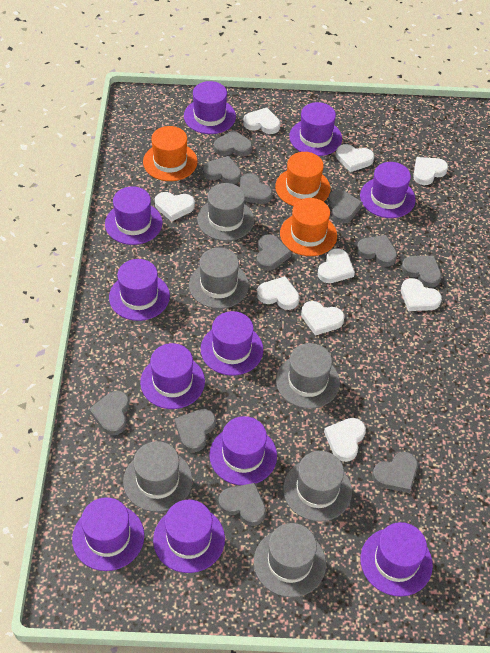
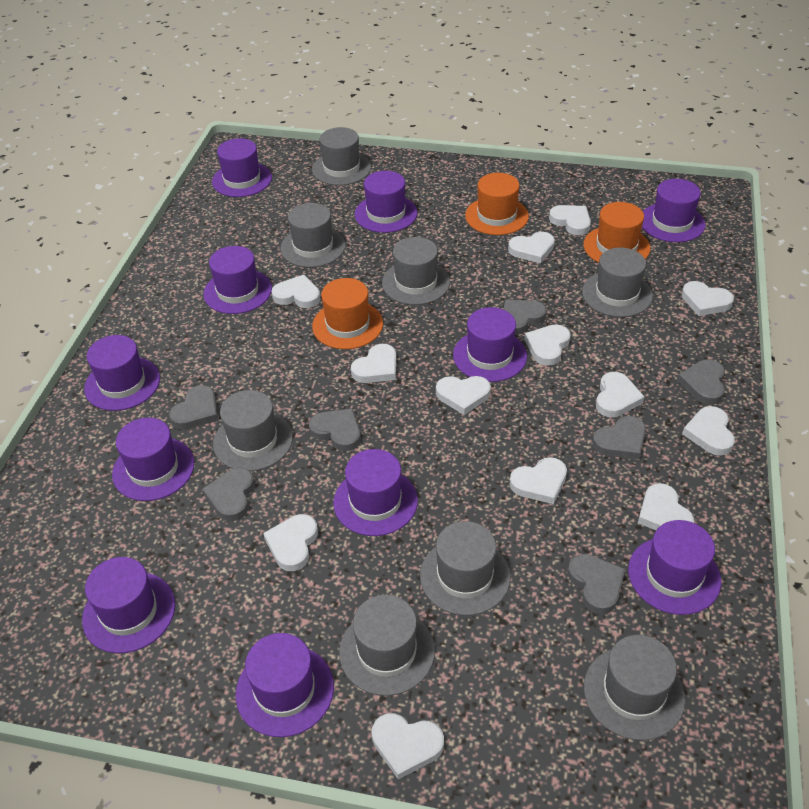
grey hat: 6 -> 8
grey heart: 11 -> 7
white heart: 9 -> 13

